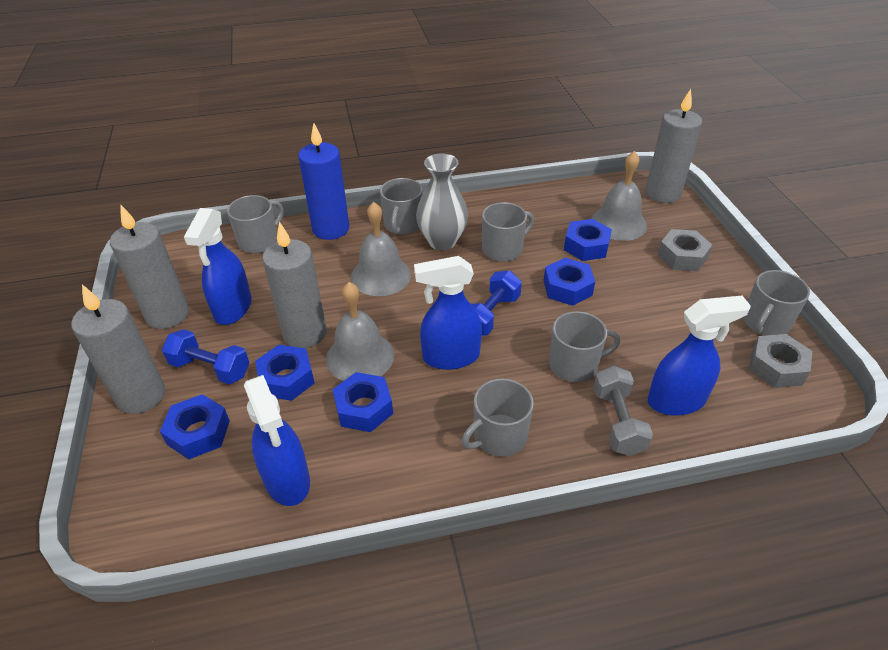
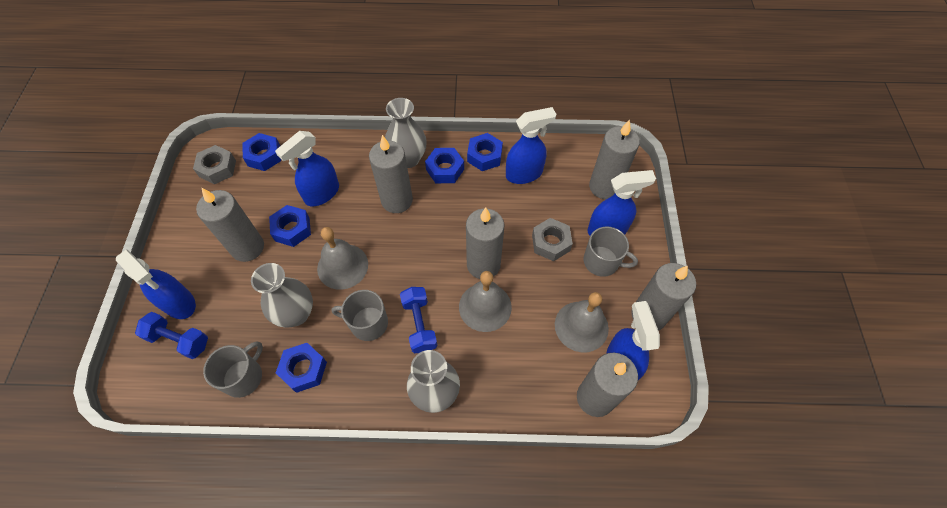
blue candle: 1 -> 0
blue spray bottle: 4 -> 5
grey candle: 4 -> 6
grey dumbbell: 1 -> 0
grey mug: 6 -> 3
grey vase: 1 -> 3

